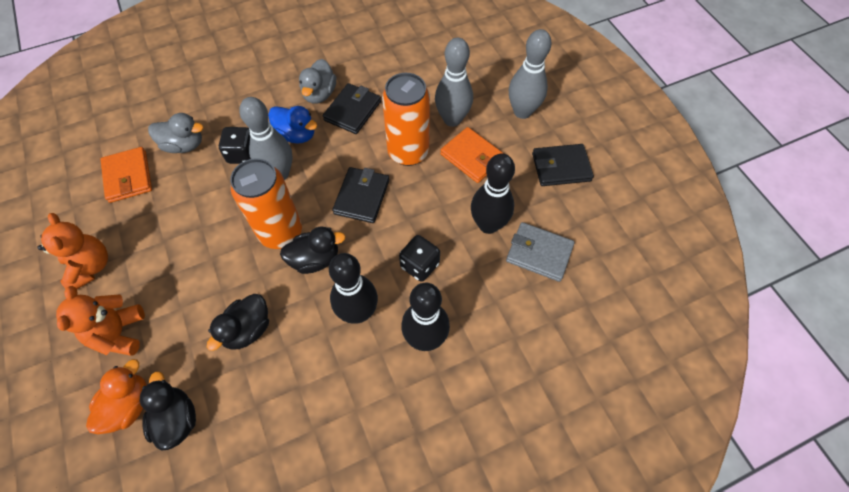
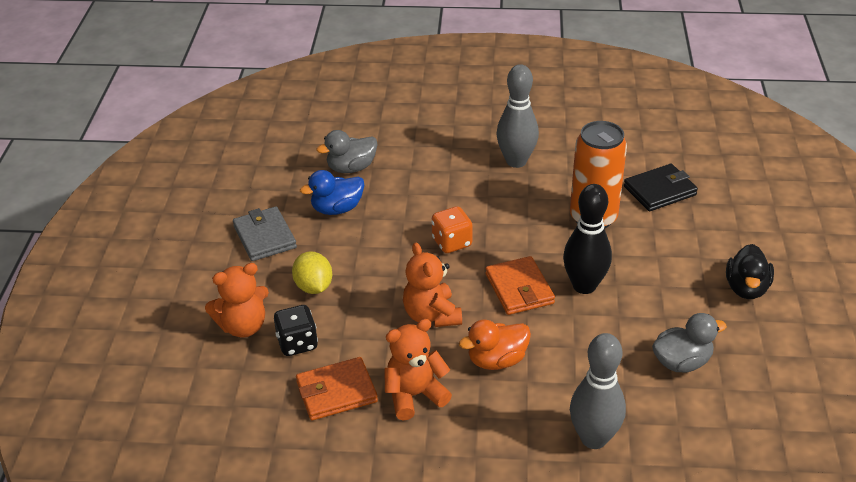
black bowling pin: 3 -> 1
black dice: 2 -> 1
black duck: 3 -> 1
black wallet: 3 -> 1
grey bowling pin: 3 -> 2
orange can: 2 -> 1
orange dice: 0 -> 1
orange teddy bear: 2 -> 3
yellow lemon: 0 -> 1

